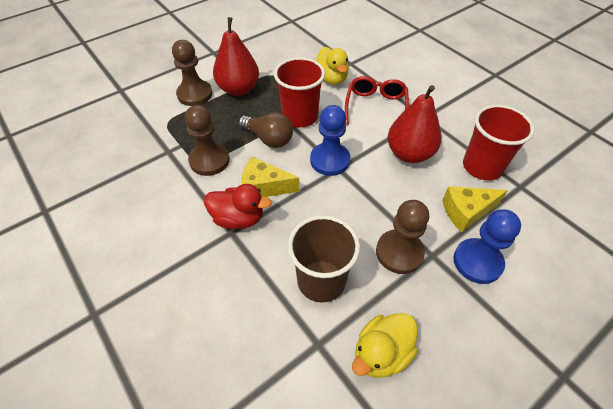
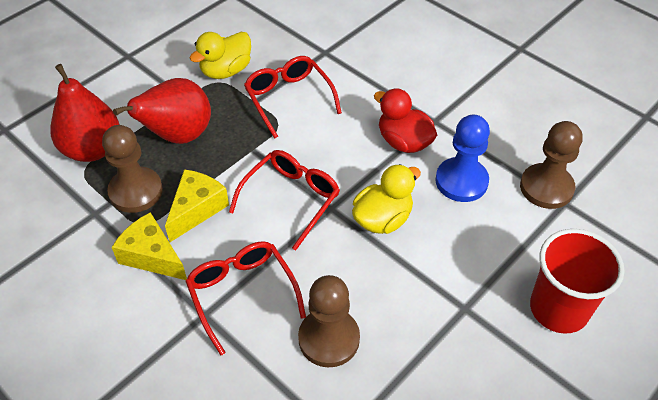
blue pawn: 2 -> 1
brown cup: 1 -> 0
brown light bulb: 1 -> 0
red cup: 2 -> 1
red glasses: 1 -> 3

